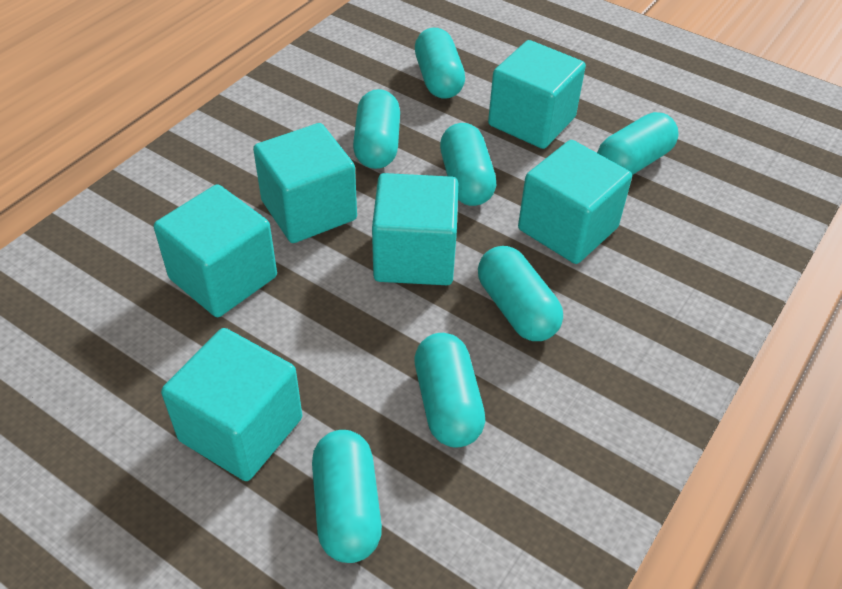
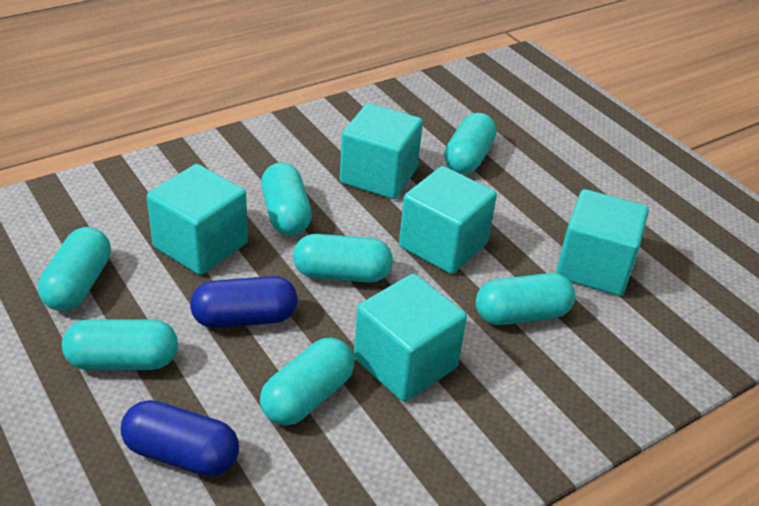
blue capsule: 0 -> 2
turquoise cube: 6 -> 5

